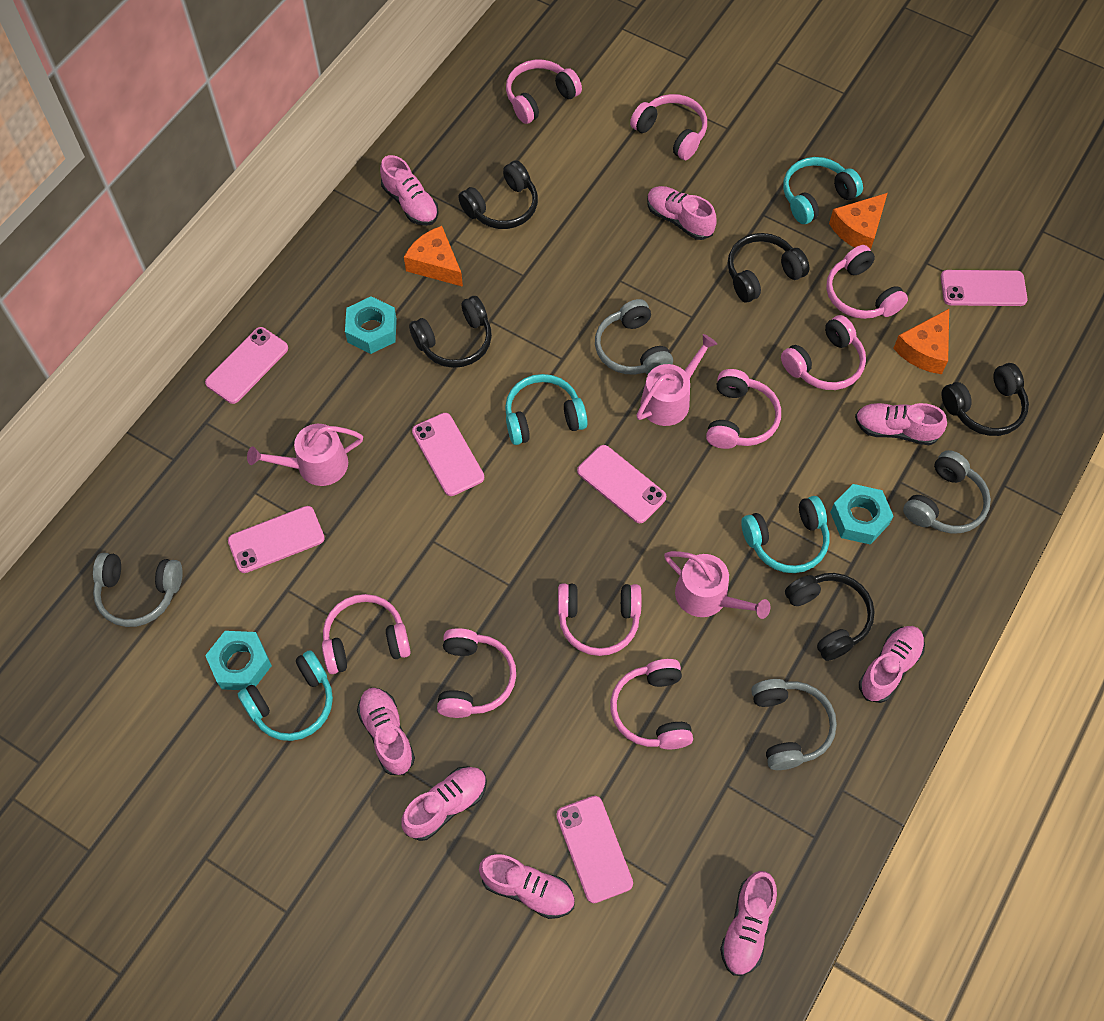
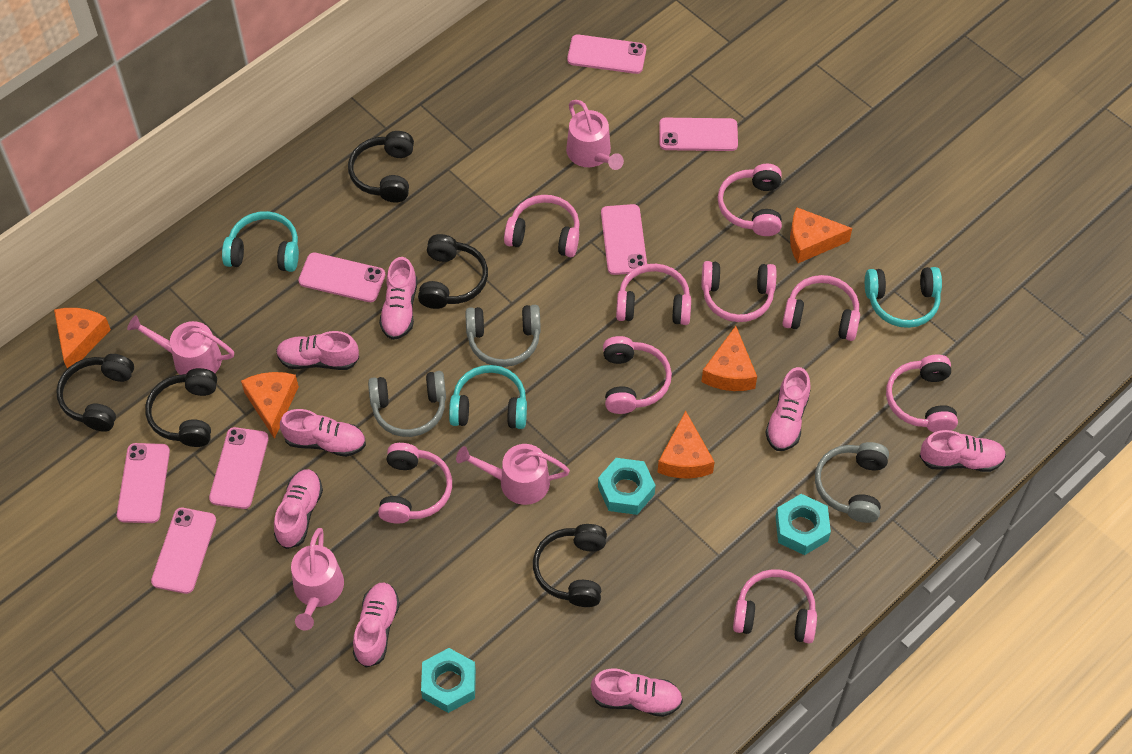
grey headphones: 4 -> 3
orange cheese: 3 -> 5
pink phone: 6 -> 7
pink watering can: 3 -> 4
turquoise headphones: 4 -> 3

